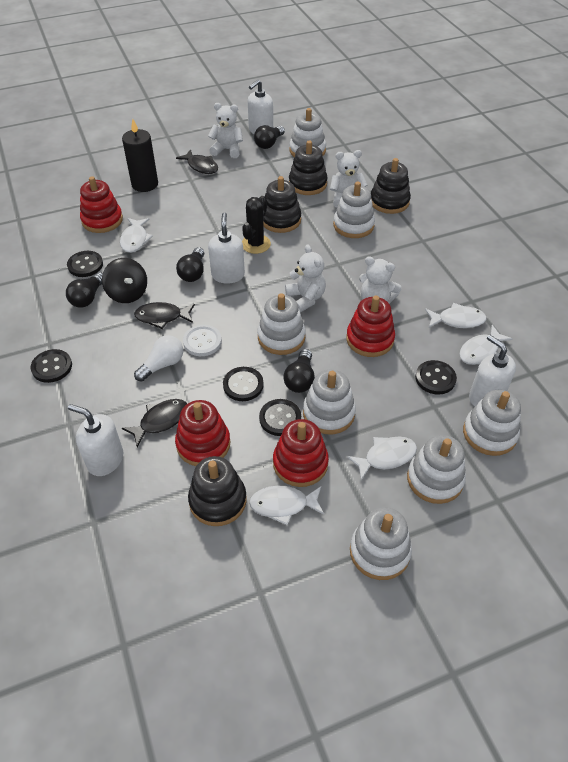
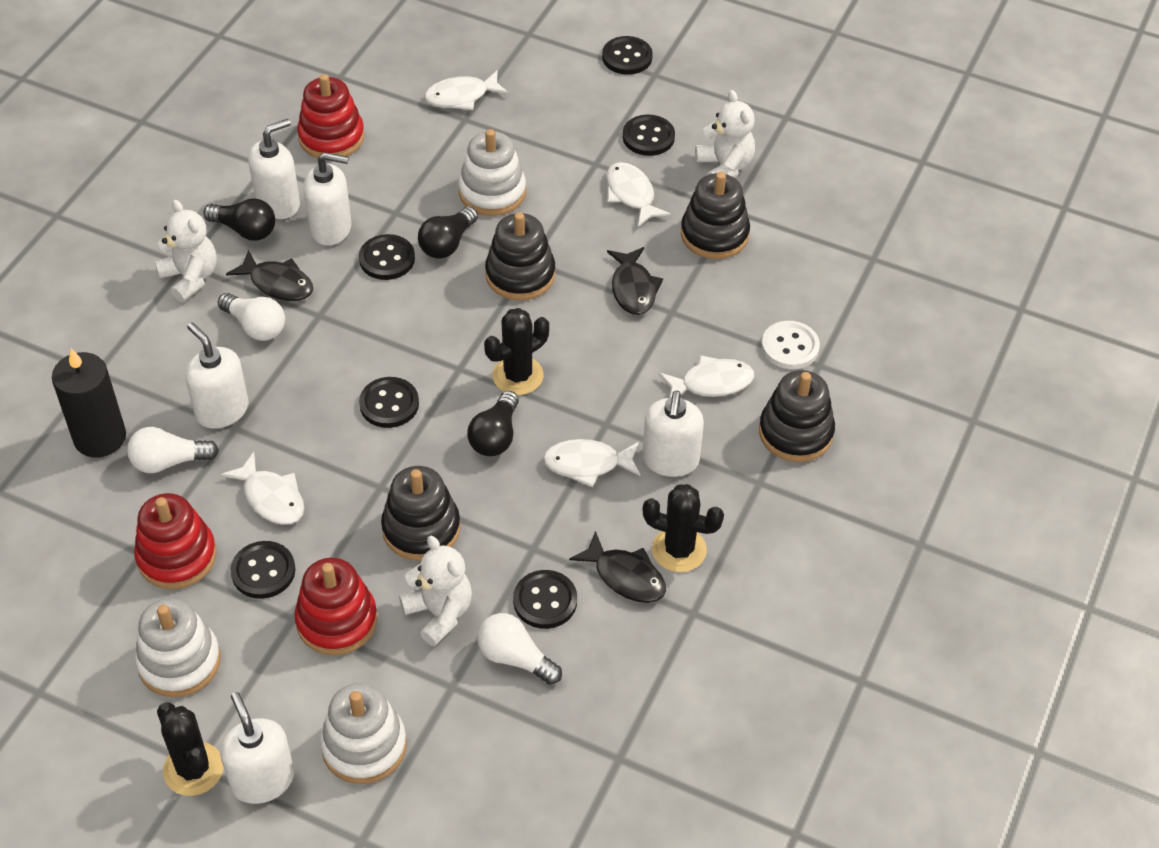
black button: 5 -> 6
black cactus: 1 -> 3
black light bulb: 4 -> 3
black spinning top: 1 -> 0
red stacking toy: 4 -> 3
white light bulb: 1 -> 3
white soap dispenser: 4 -> 5
white stacking toy: 7 -> 3
white teddy bear: 4 -> 3

